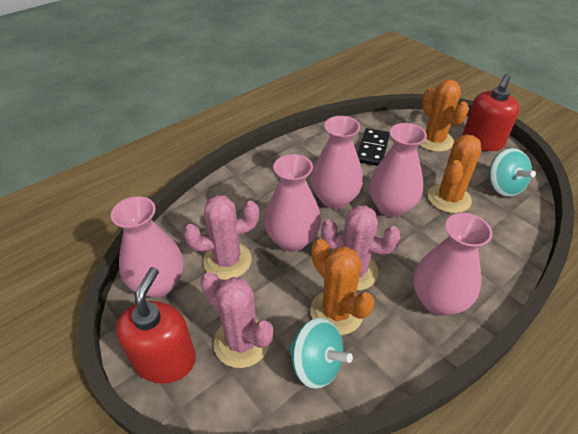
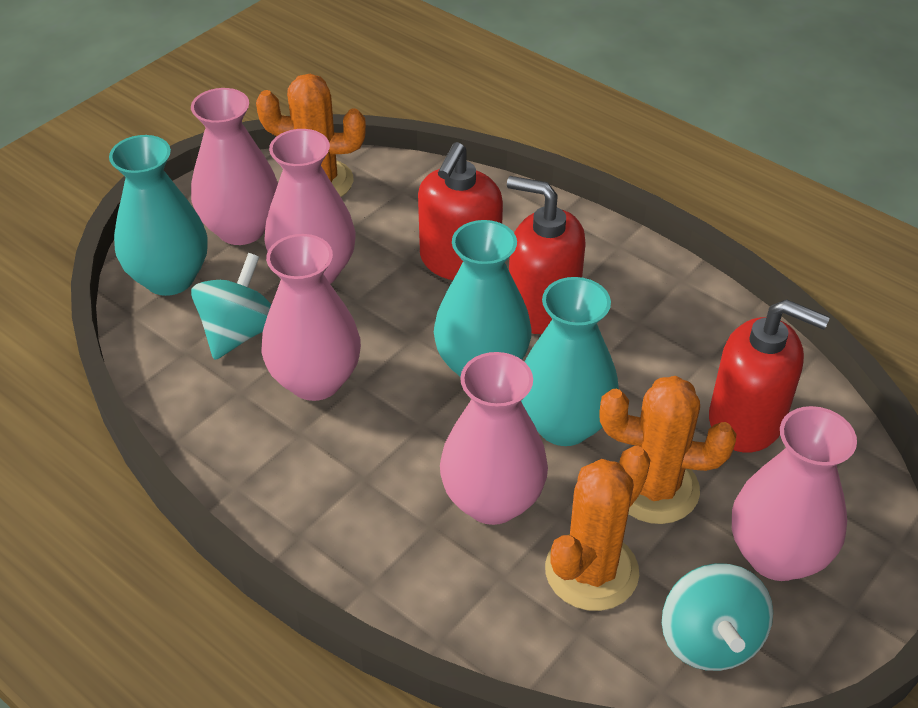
black domino: 1 -> 0
pink cactus: 3 -> 0
red soap dispenser: 2 -> 3
turquoise vase: 0 -> 3

